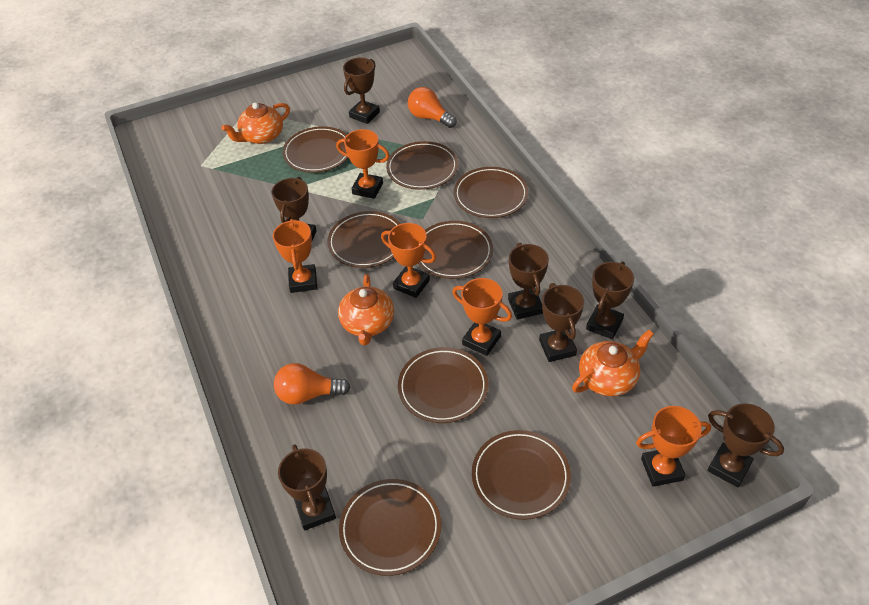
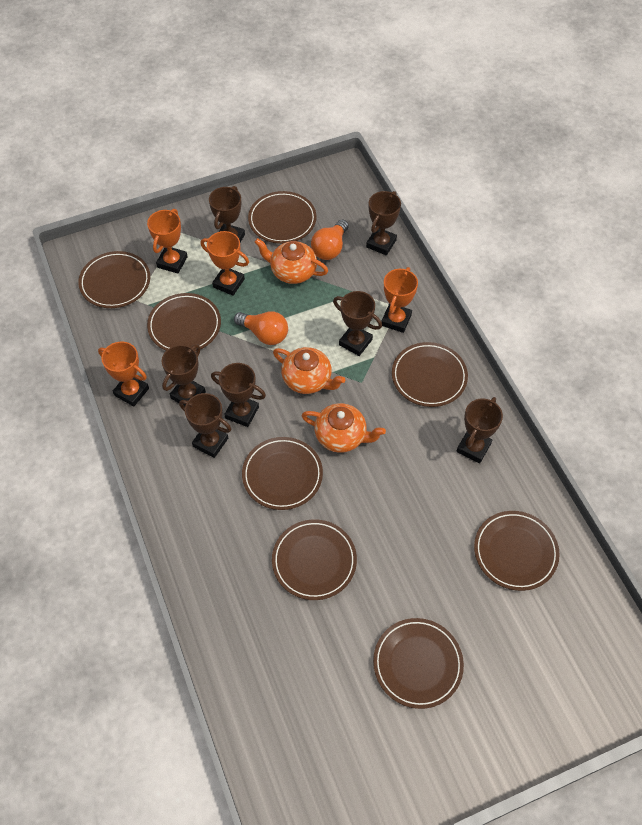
orange trophy: 5 -> 4

